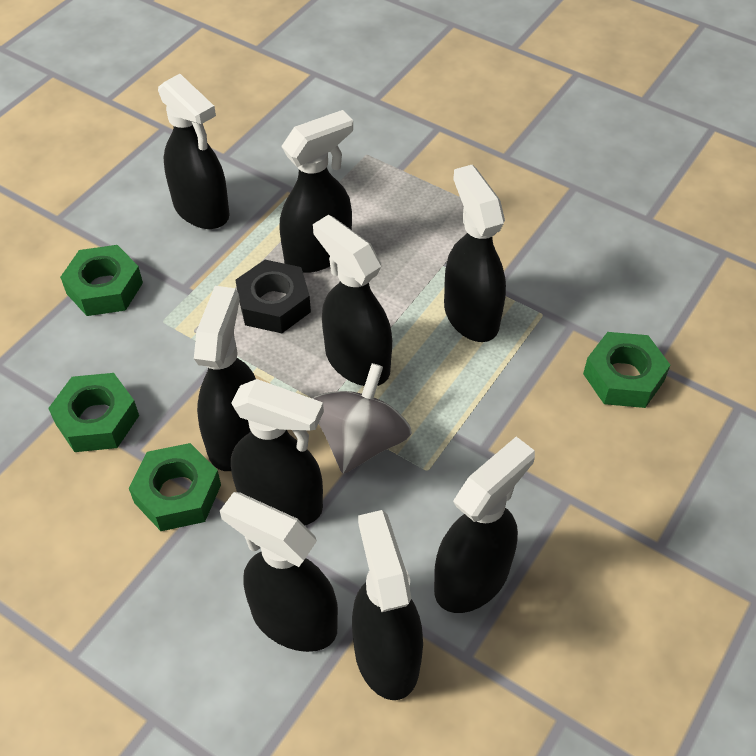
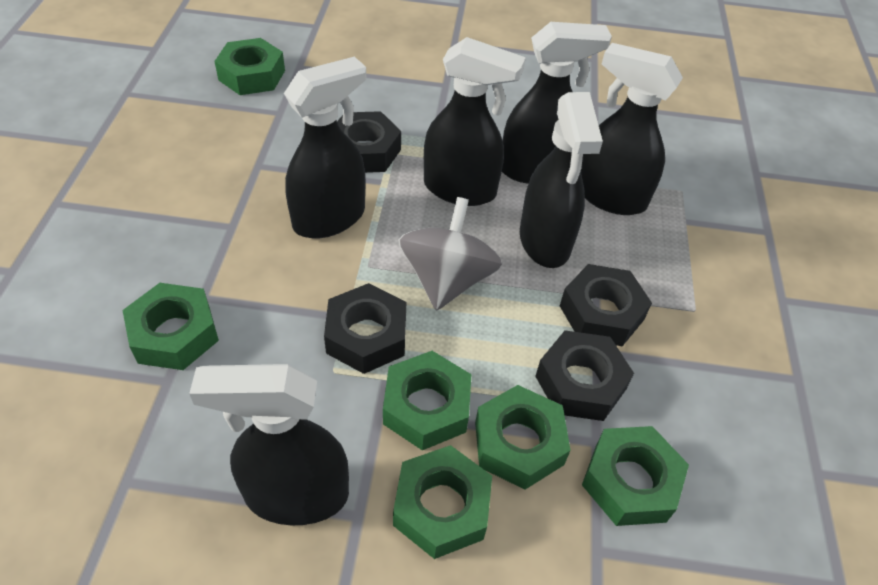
black nut: 1 -> 4
black spray bottle: 9 -> 6
green nut: 4 -> 6

